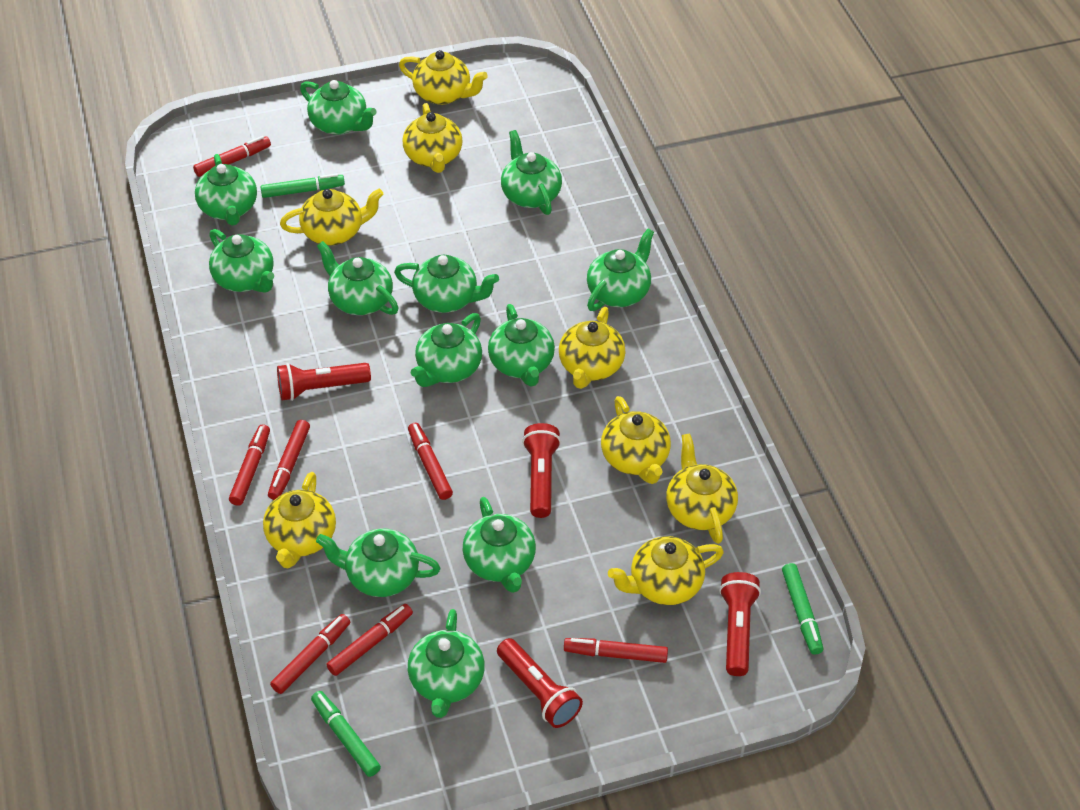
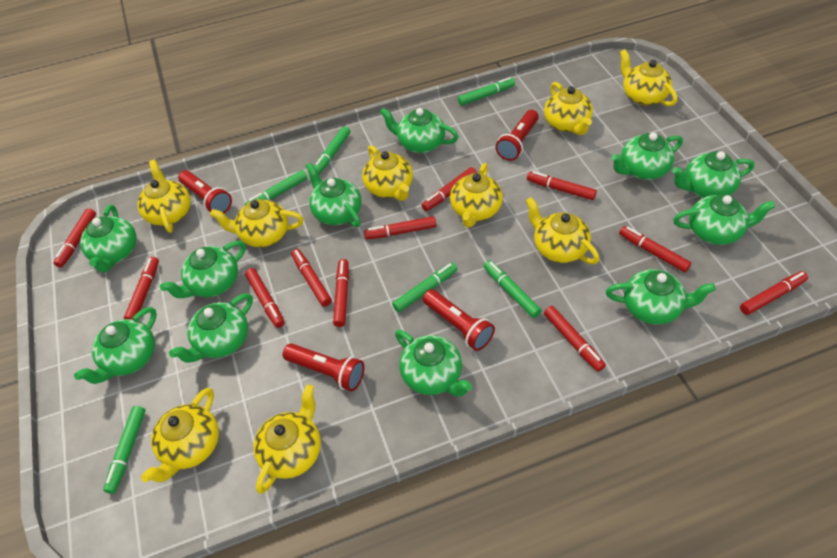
green marker: 3 -> 6
green teapot: 12 -> 11
red marker: 7 -> 11
yellow teapot: 8 -> 9

